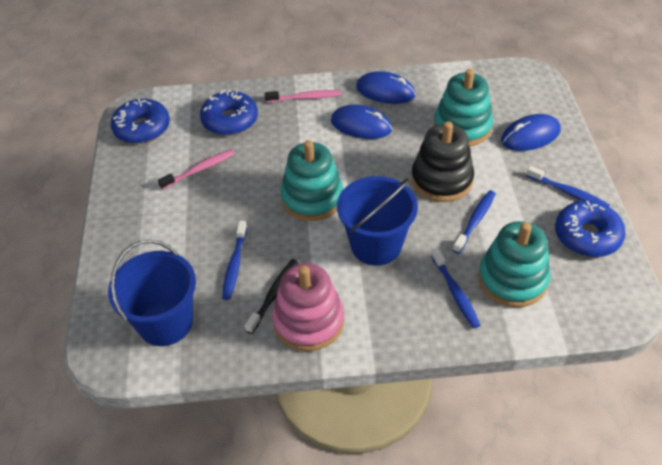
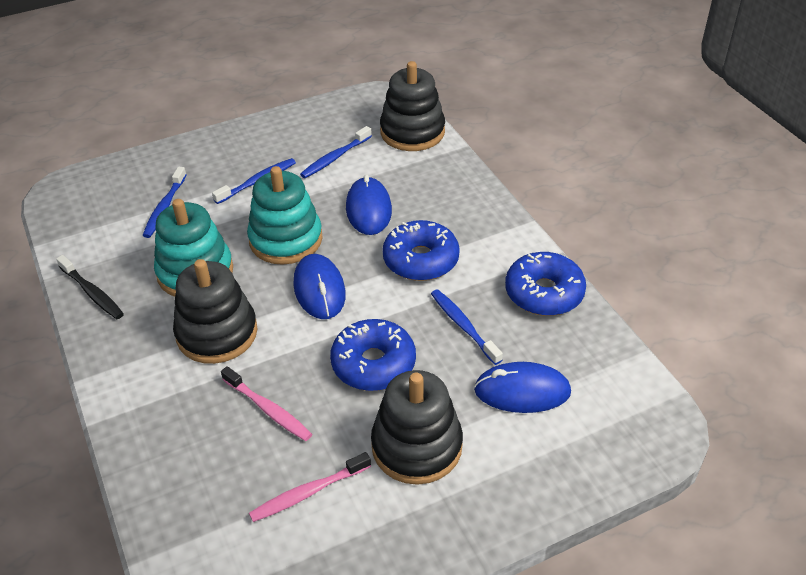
black stacking toy: 1 -> 3
blue bucket: 2 -> 0
pink stacking toy: 1 -> 0
turquoise stacking toy: 3 -> 2

